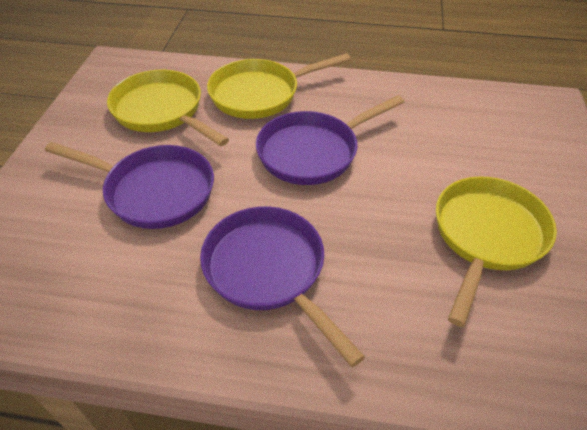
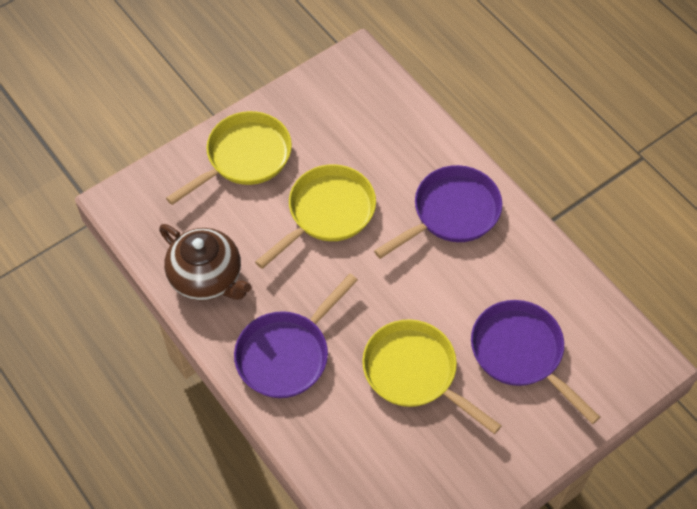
brown teapot: 0 -> 1

